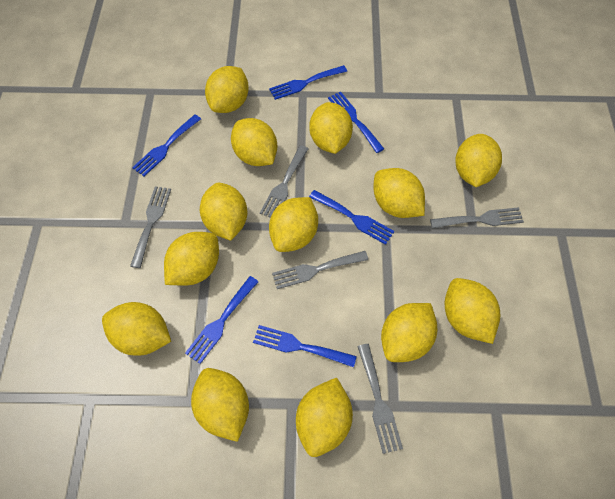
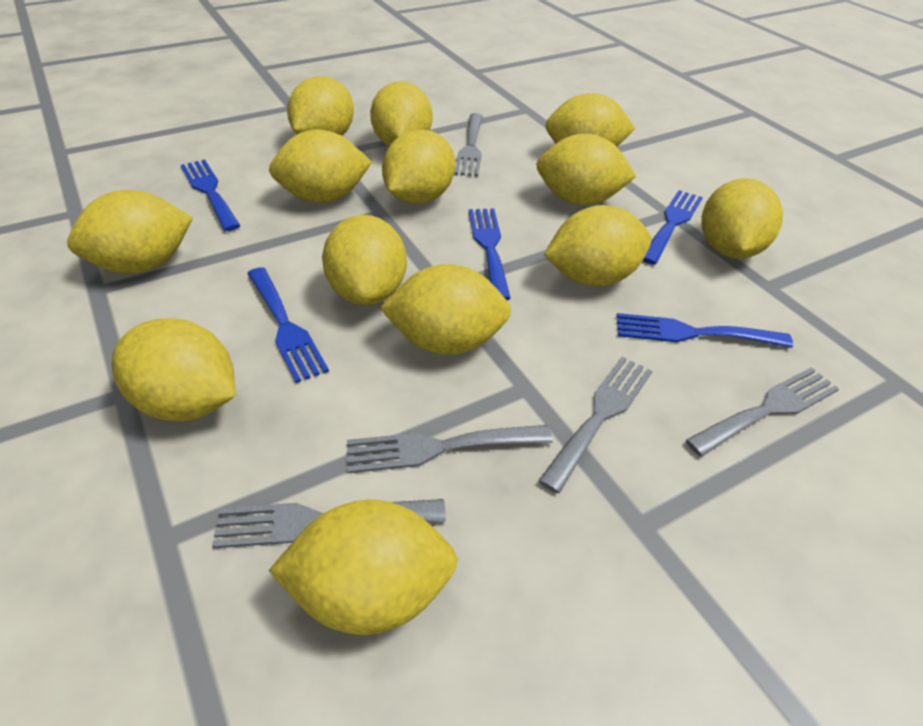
blue fork: 6 -> 5

